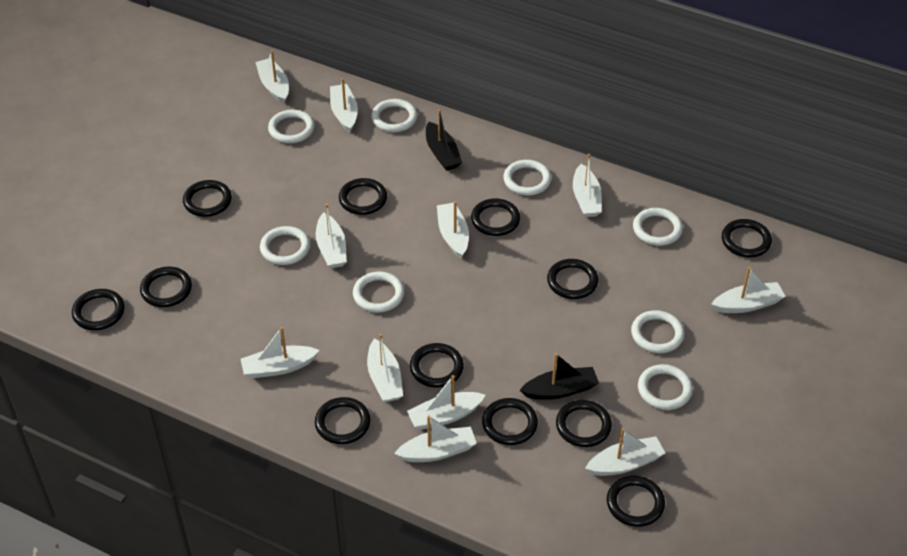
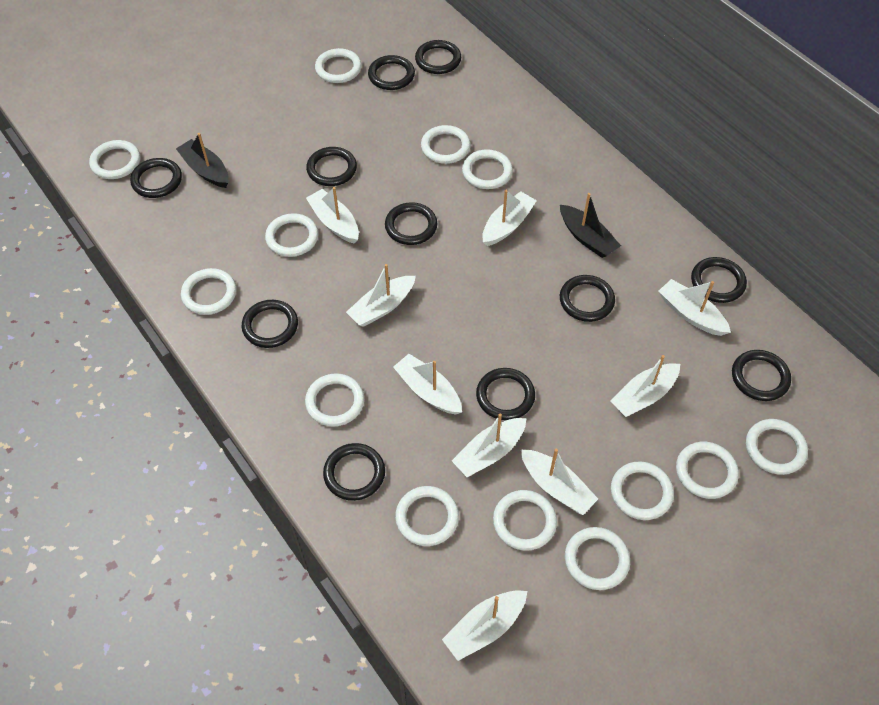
black ring: 12 -> 11
white boat: 11 -> 9
white ring: 8 -> 13

